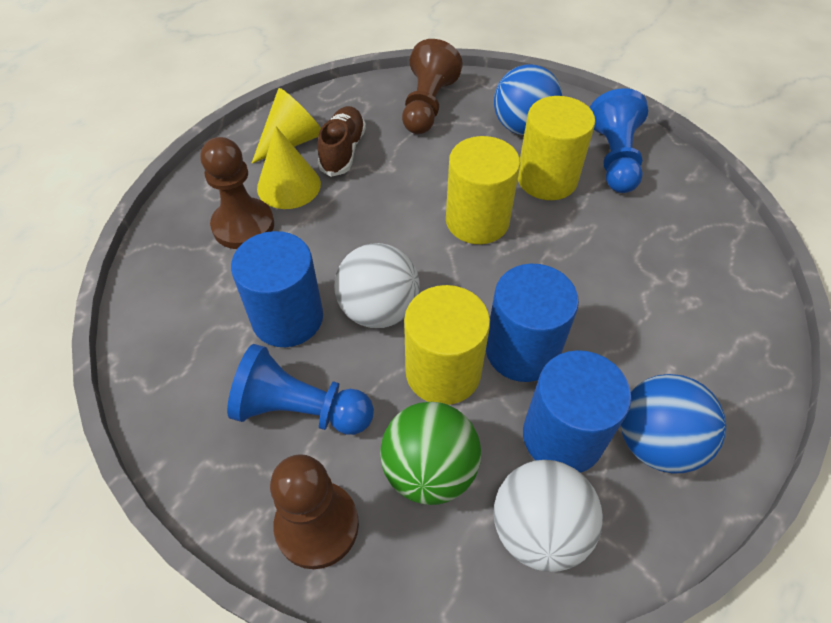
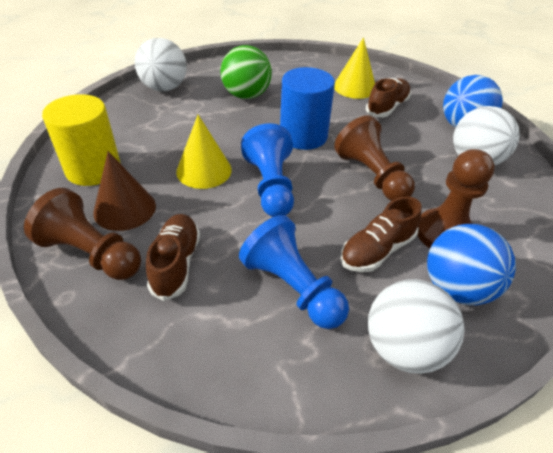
blue cylinder: 3 -> 1
brown cone: 0 -> 1
brown shoe: 1 -> 3
white ball: 2 -> 3
yellow cylinder: 3 -> 1

